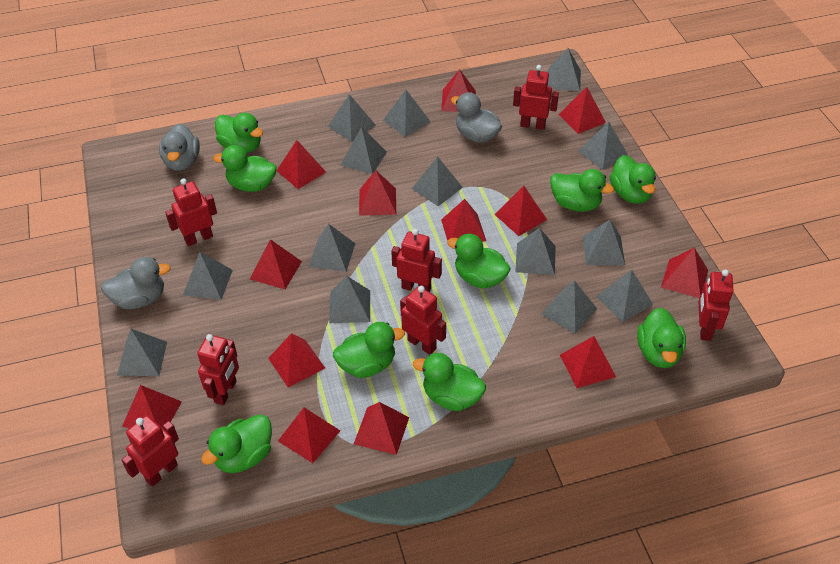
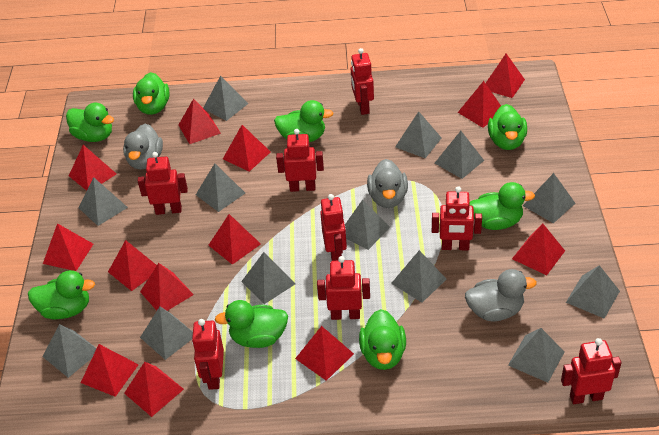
green duck: 9 -> 8
grey pyramid: 14 -> 13
red robot: 7 -> 8

